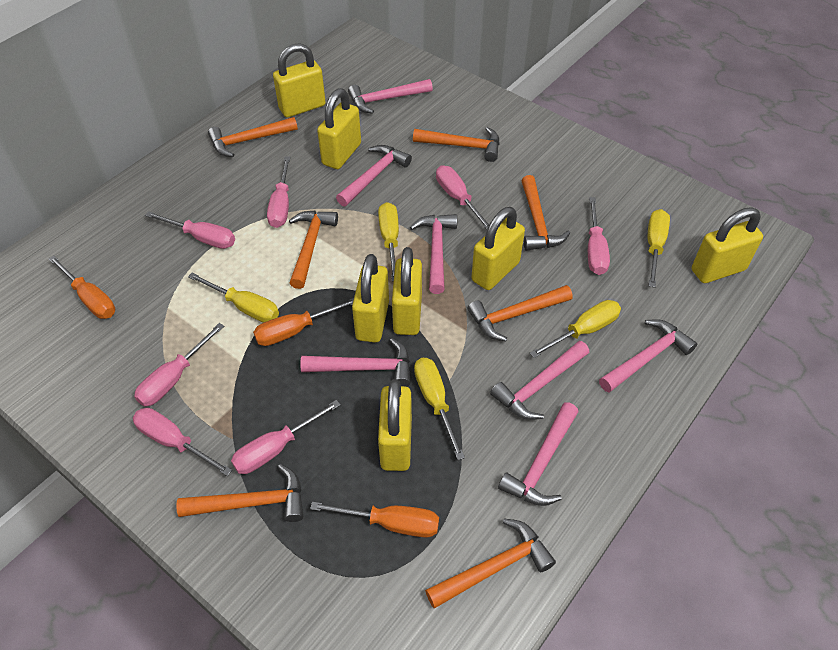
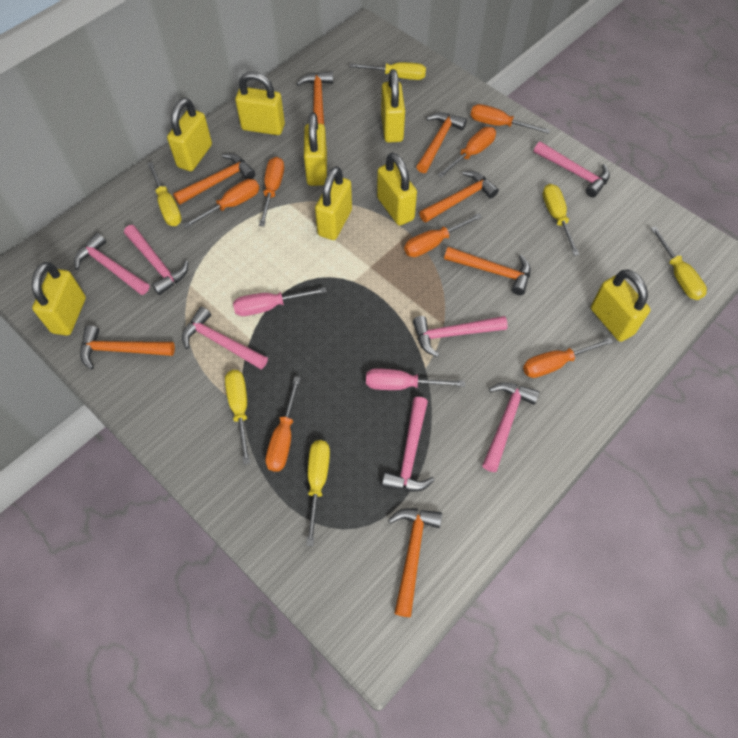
orange screwdriver: 3 -> 7
pink screwdriver: 7 -> 2
yellow padlock: 7 -> 8
yellow screwdriver: 5 -> 6

